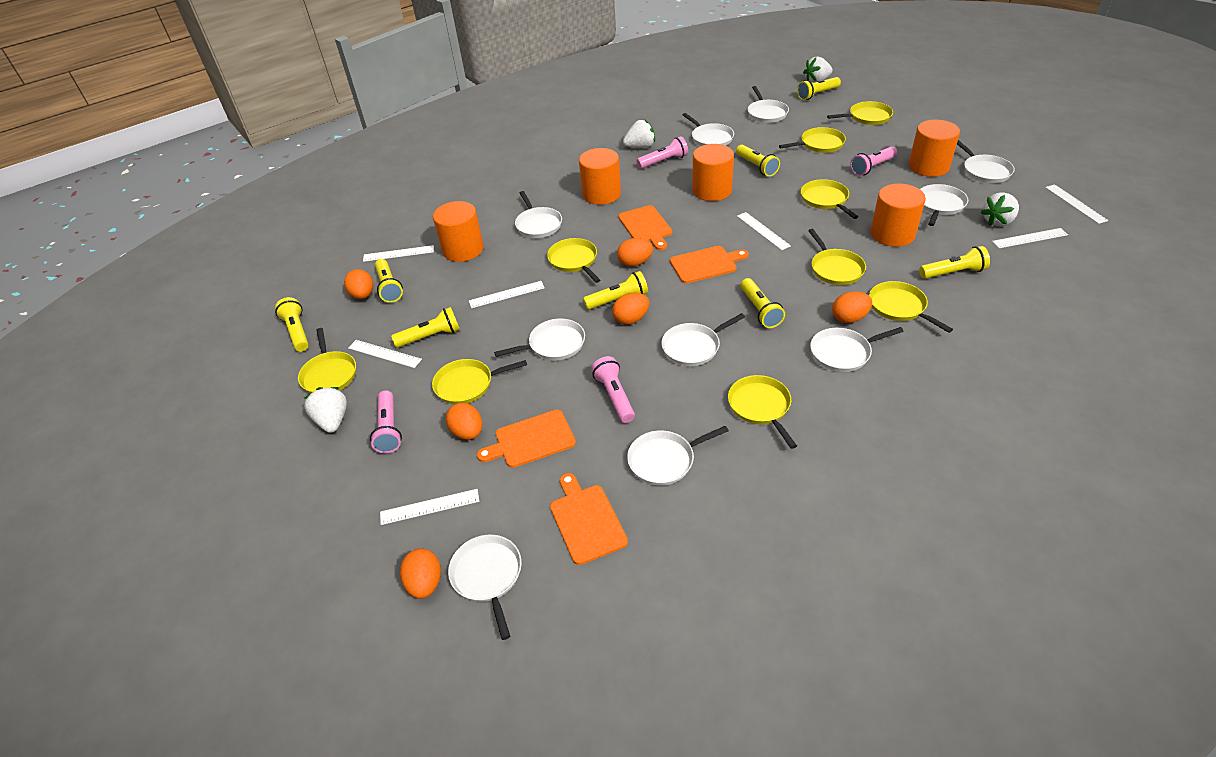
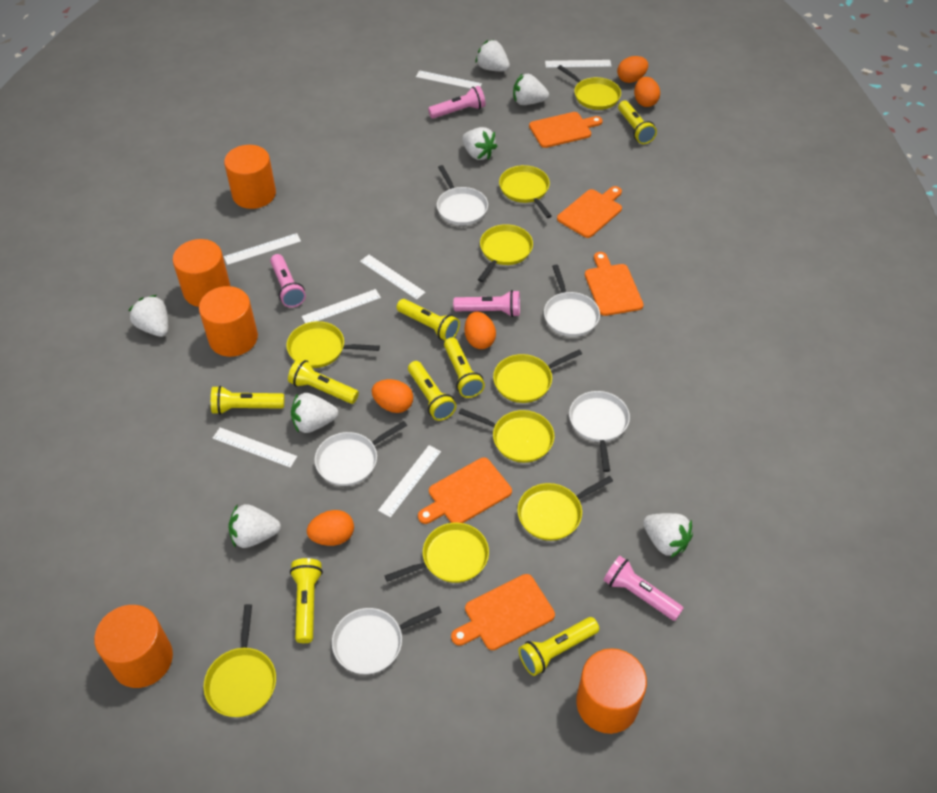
orange cutting board: 4 -> 5
orange egg: 6 -> 5
white pan: 10 -> 5
white strawberry: 4 -> 7

